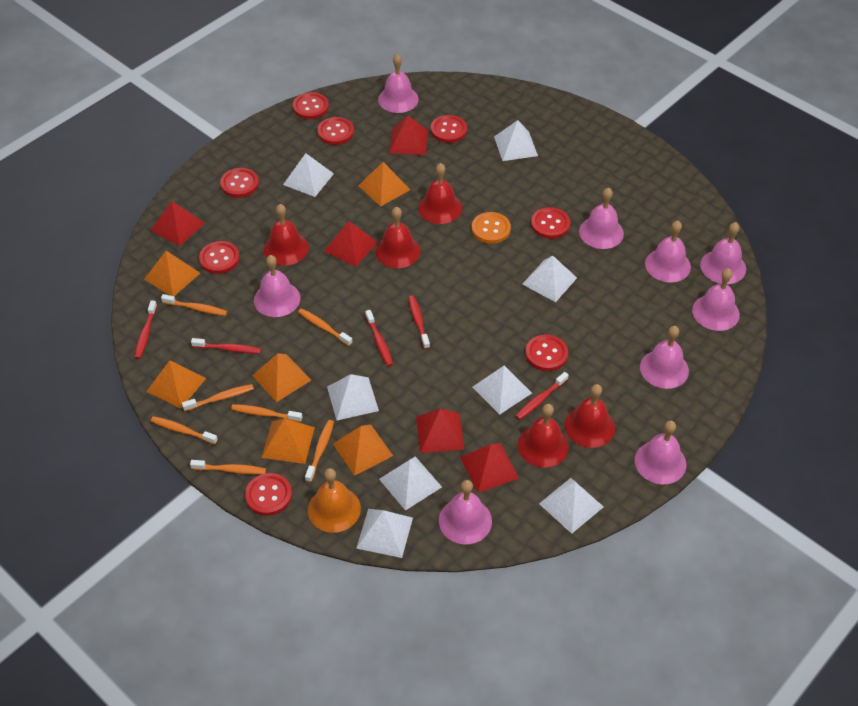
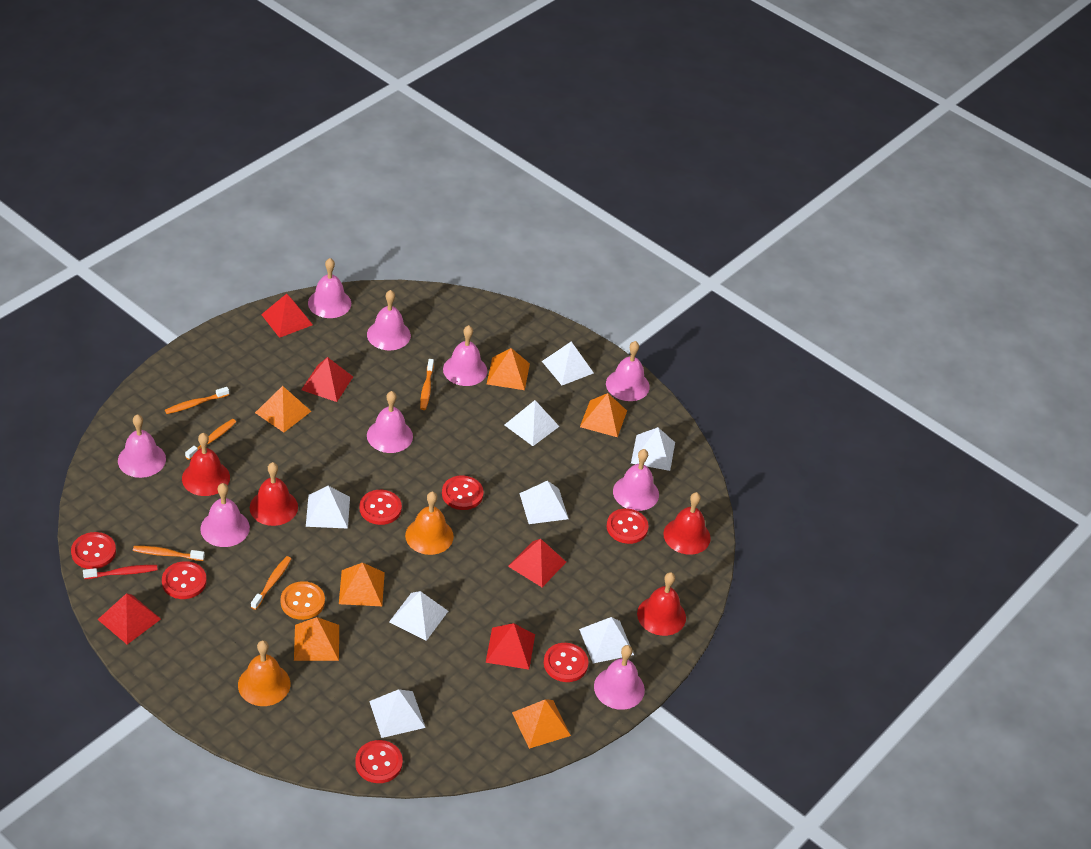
orange bell: 1 -> 2
orange toothbrush: 7 -> 5
red bell: 5 -> 4
red button: 8 -> 7
red toothbrush: 5 -> 1

